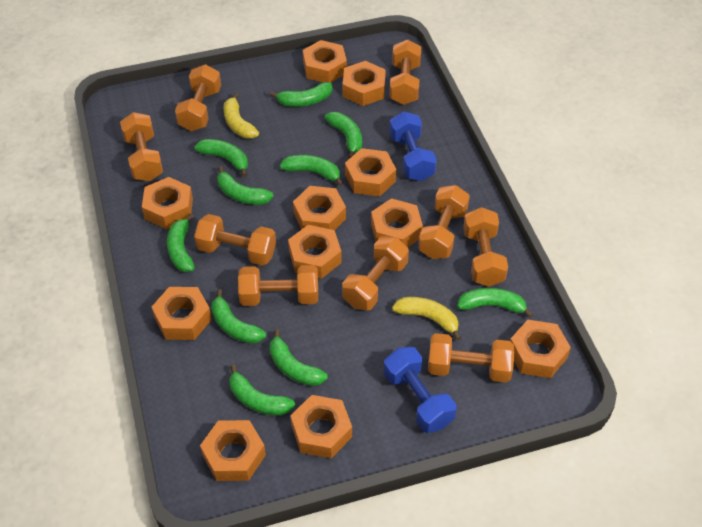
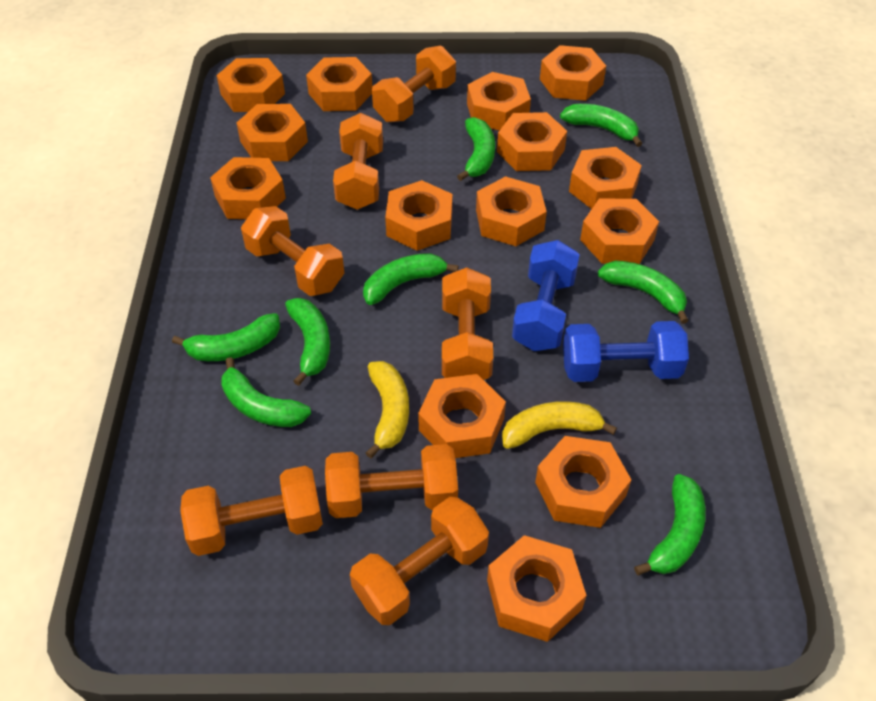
green banana: 10 -> 8
orange dumbbell: 9 -> 7
orange nut: 11 -> 14

